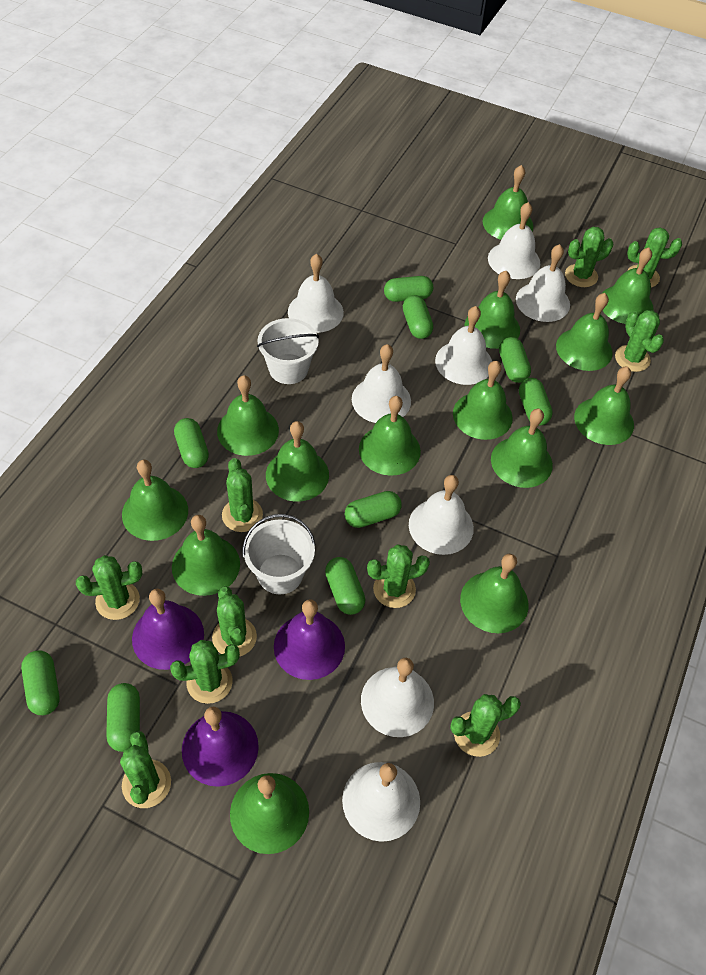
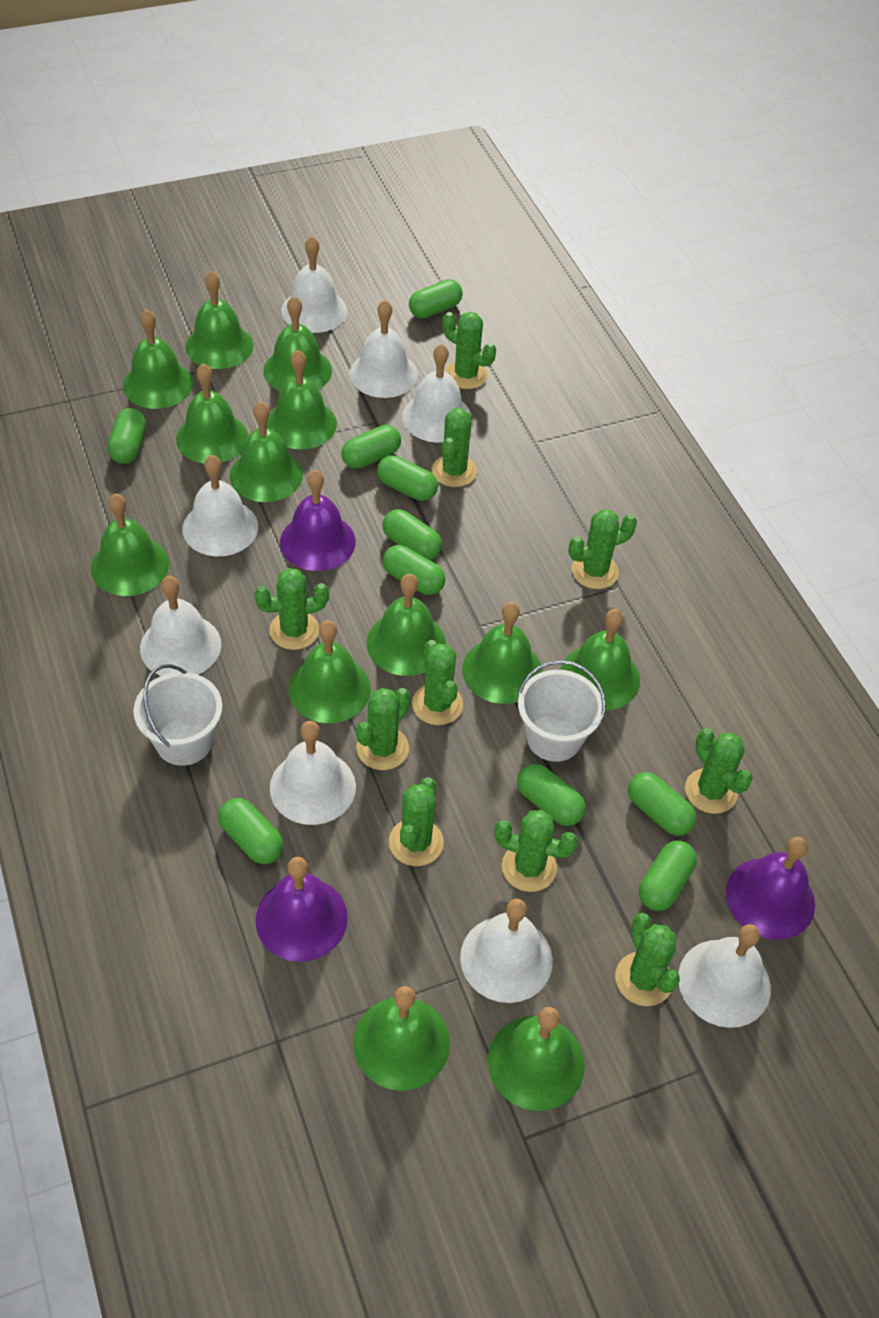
green bell: 14 -> 13
green capsule: 9 -> 10

